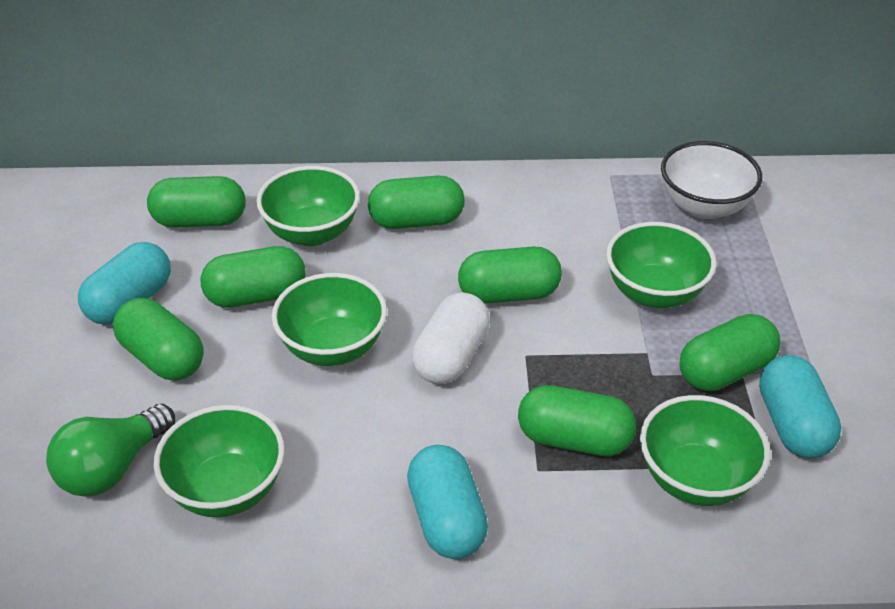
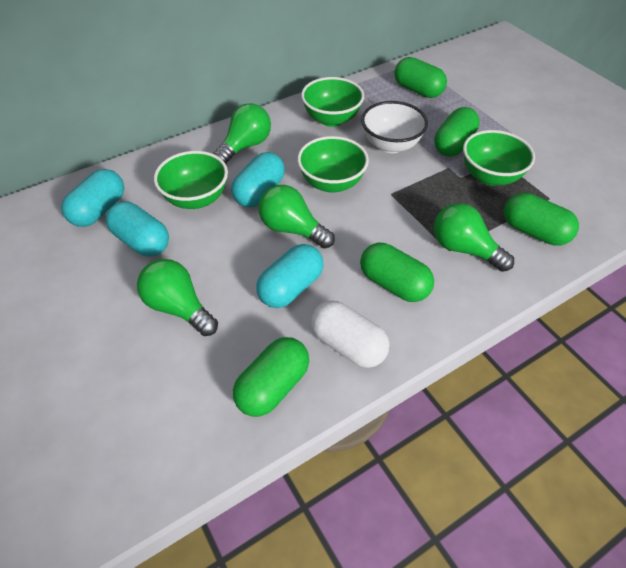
green bowl: 5 -> 4
green capsule: 7 -> 5
green light bulb: 1 -> 4
turquoise capsule: 3 -> 4

